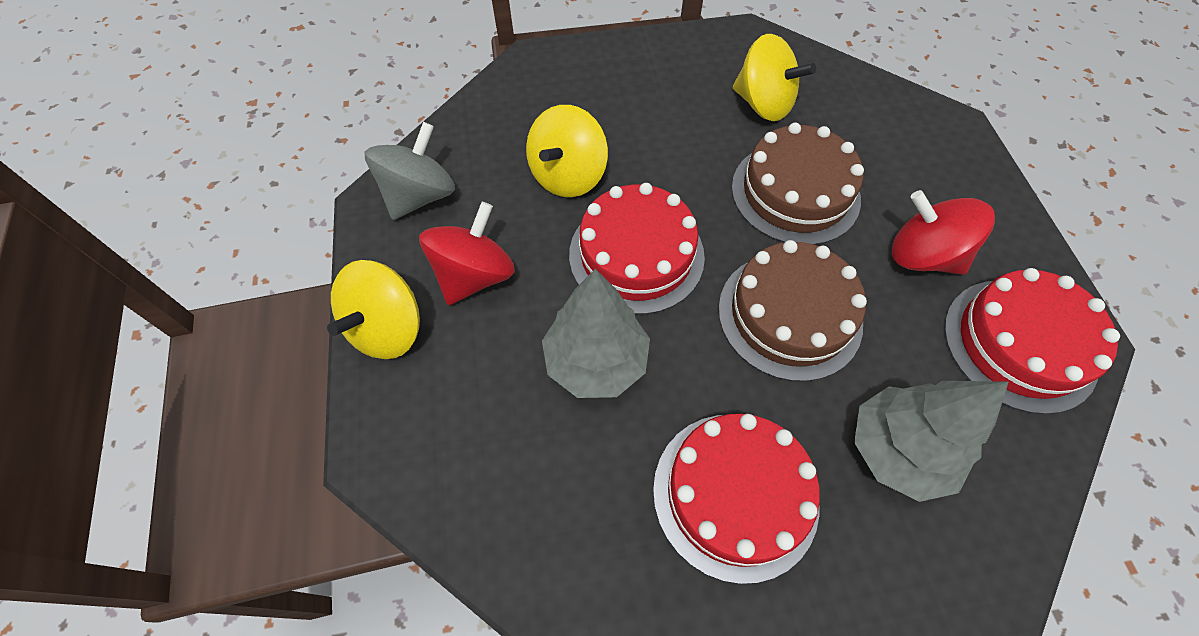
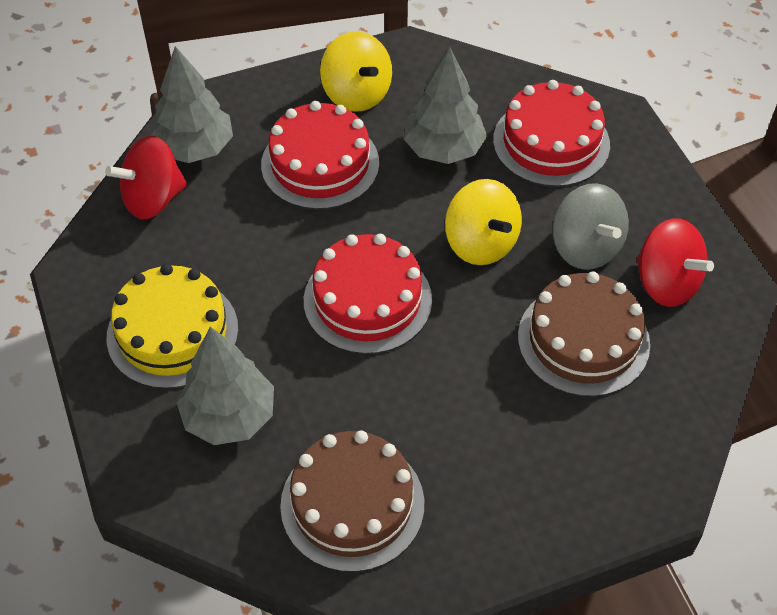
grey tree: 2 -> 3
yellow cake: 0 -> 1
yellow spinning top: 3 -> 2

